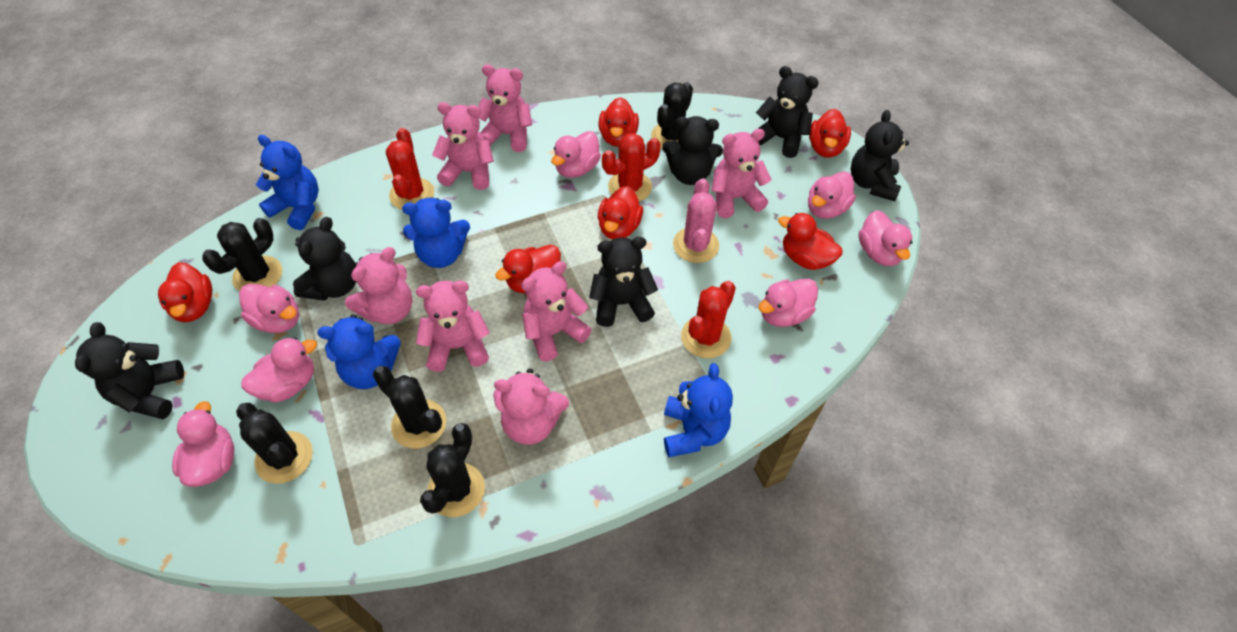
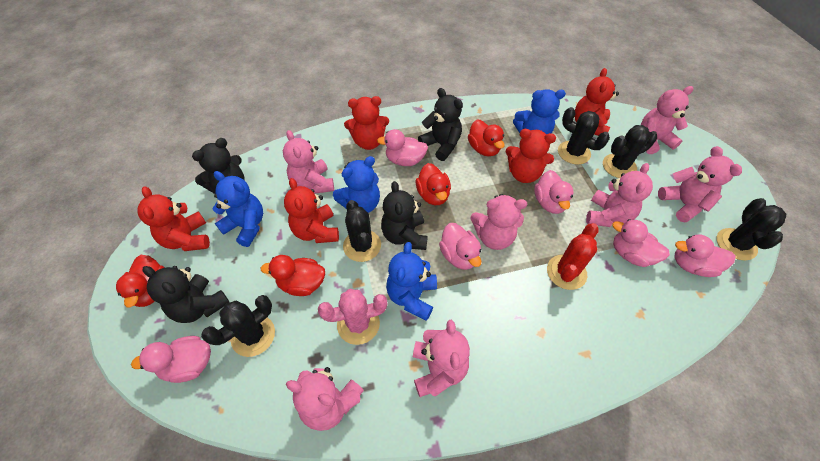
black teddy bear: 6 -> 4
pink duck: 7 -> 6
red cactus: 3 -> 1
red duck: 6 -> 4
red teddy bear: 0 -> 5

